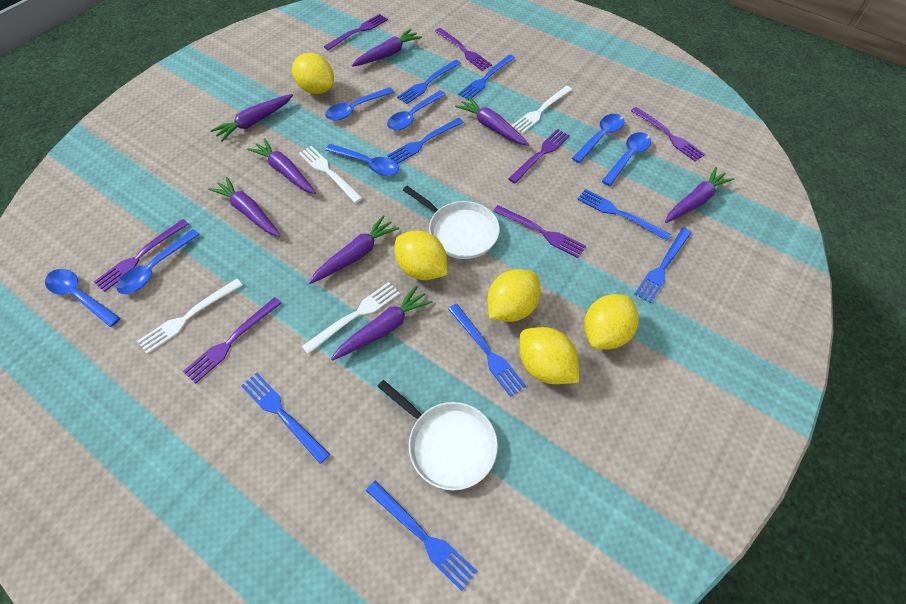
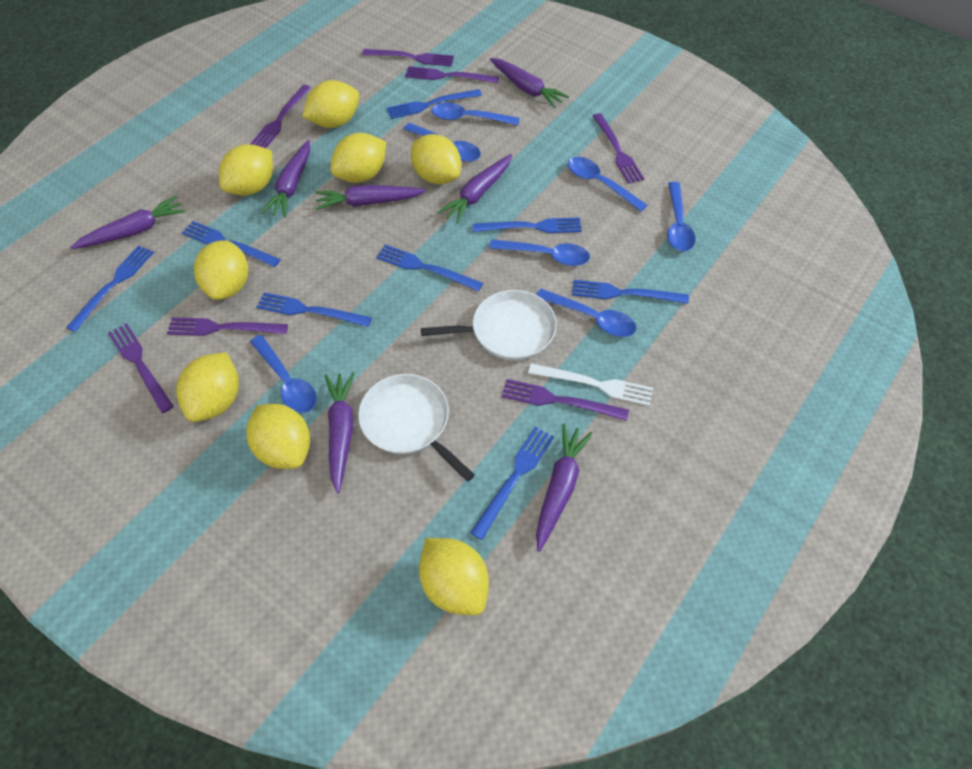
purple carrot: 8 -> 7
white fork: 4 -> 1
yellow lemon: 5 -> 8

